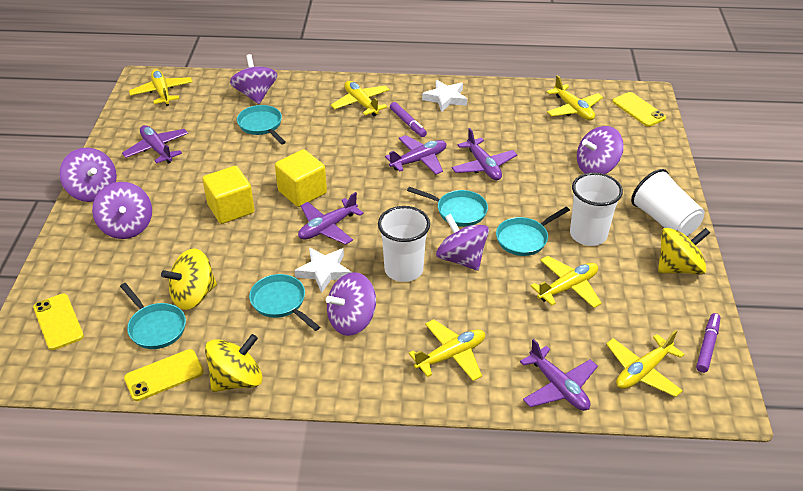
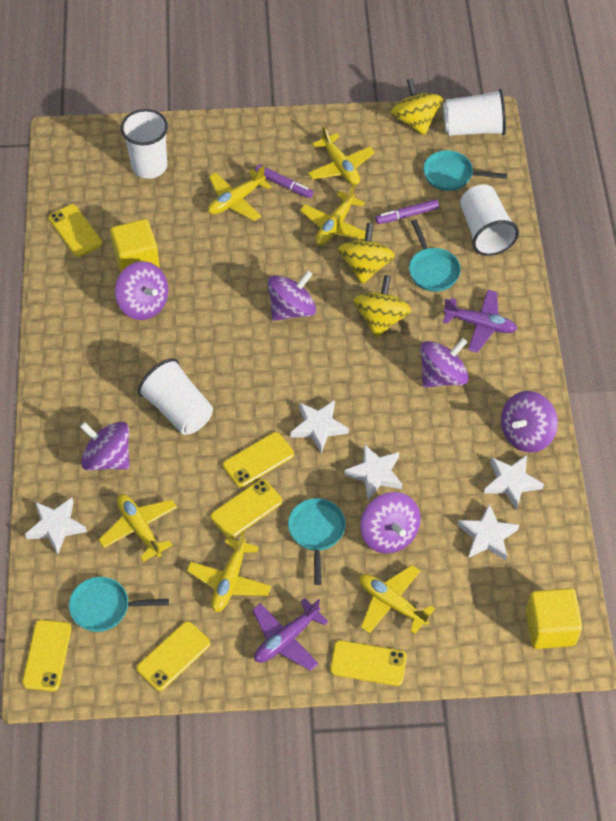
purple plane: 5 -> 2
turquoise pan: 5 -> 4
white cup: 3 -> 4
white star: 2 -> 5
yellow phone: 3 -> 6

